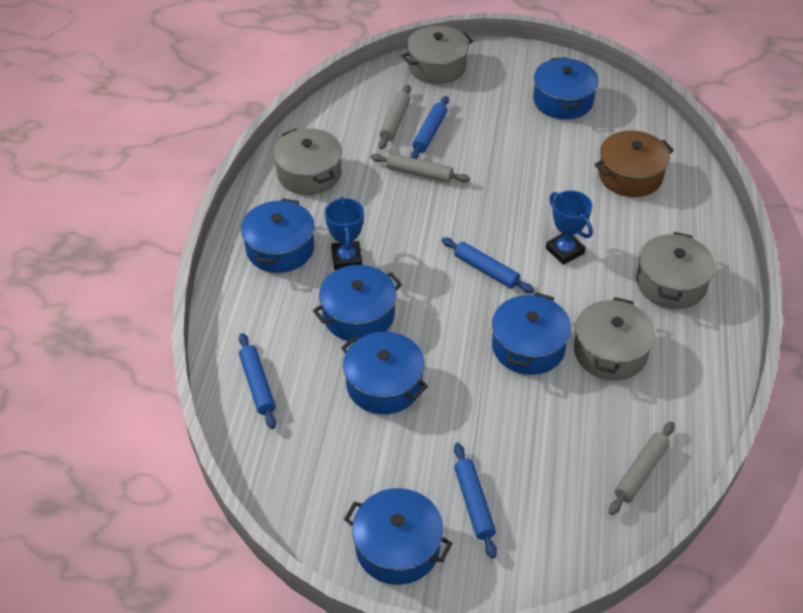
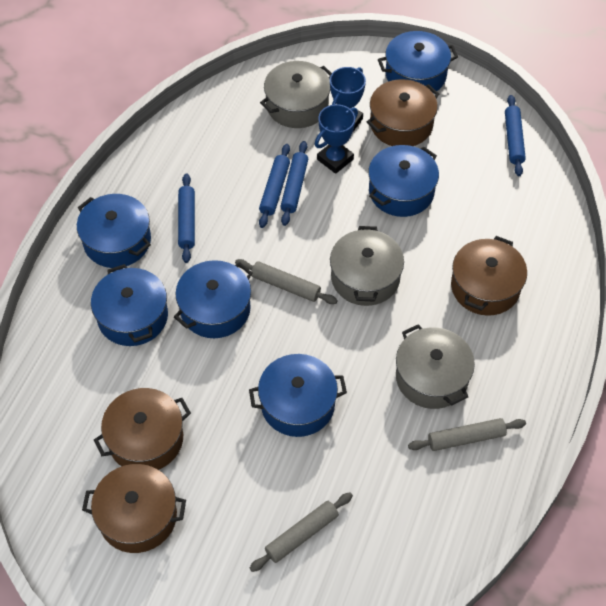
brown pot: 1 -> 4
grey pot: 4 -> 3

